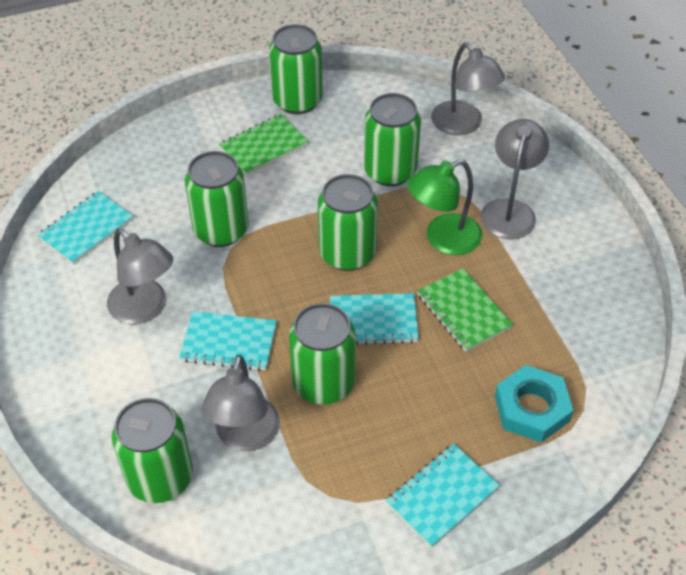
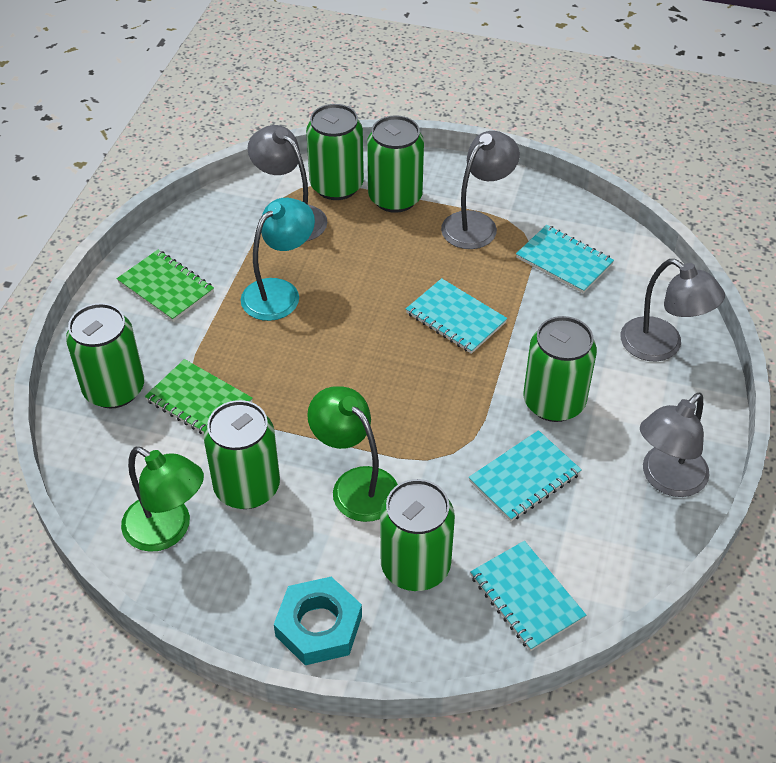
green lamp: 1 -> 2
turquoise lamp: 0 -> 1

